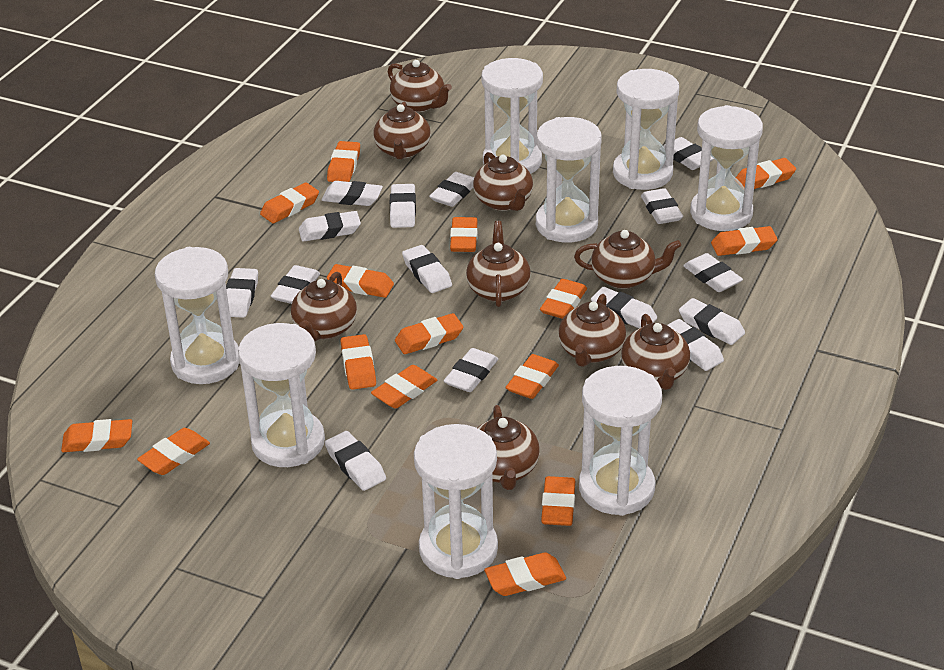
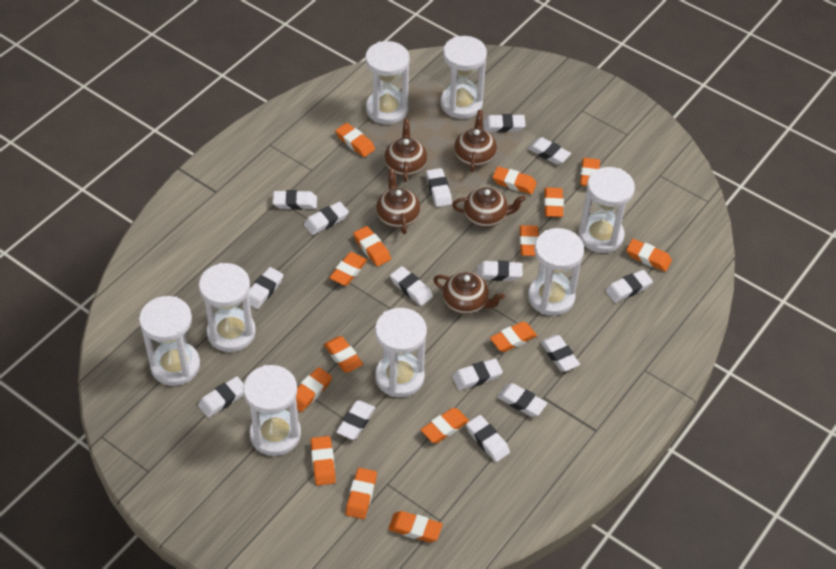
brown teapot: 9 -> 5

